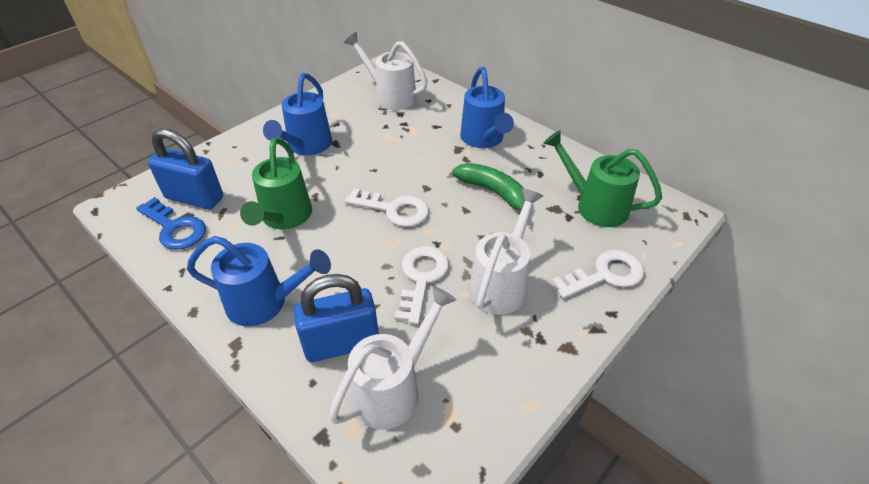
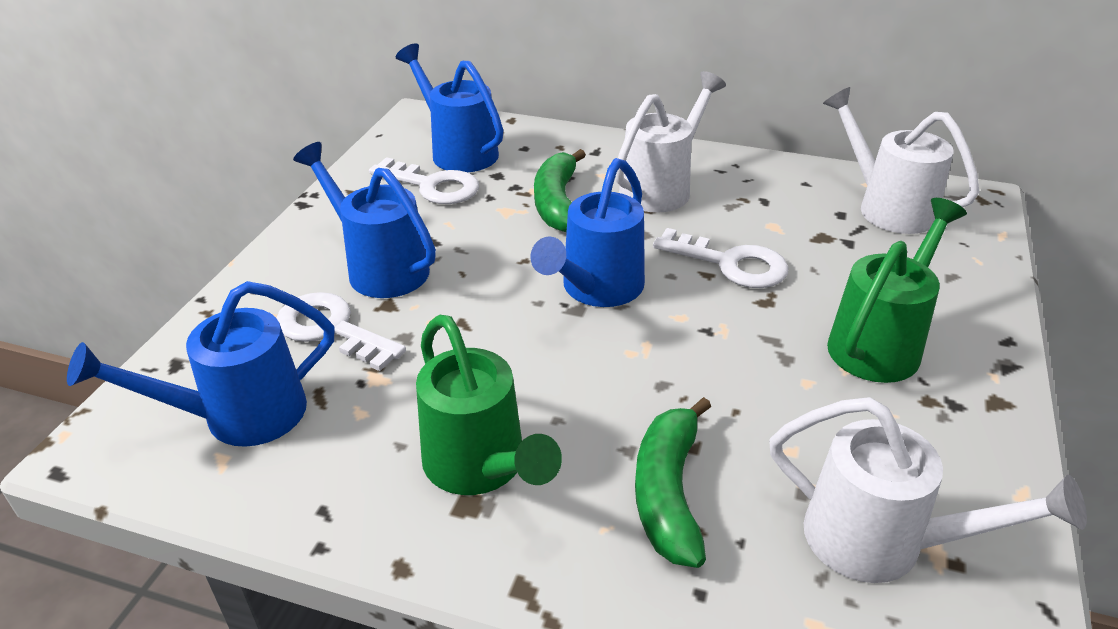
blue key: 1 -> 0
blue padlock: 2 -> 0
blue watering can: 3 -> 4
green banana: 1 -> 2

